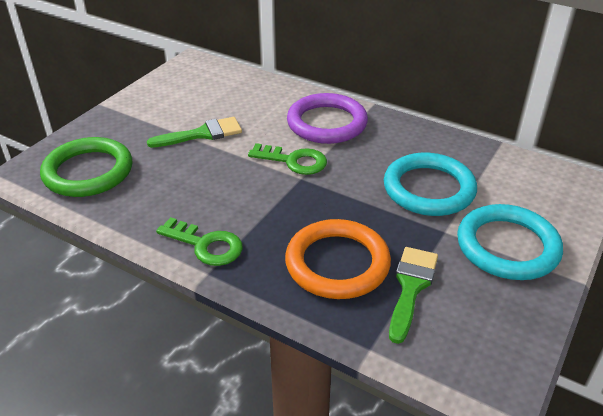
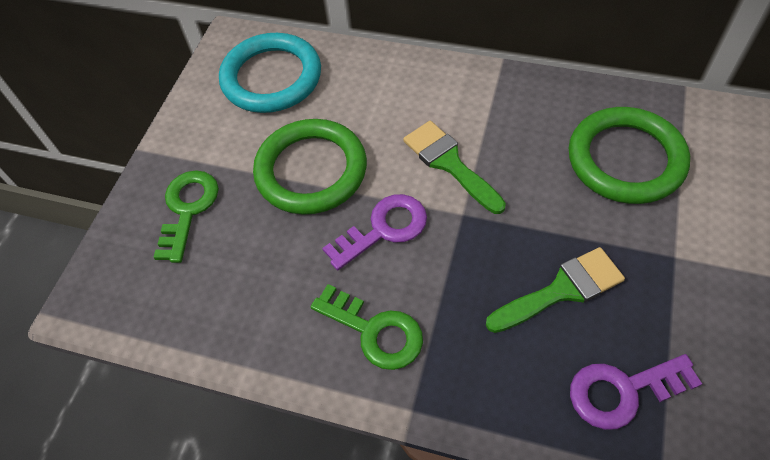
green ring: 1 -> 2
orange ring: 1 -> 0
purple key: 0 -> 2
purple ring: 1 -> 0
turquoise ring: 2 -> 1

